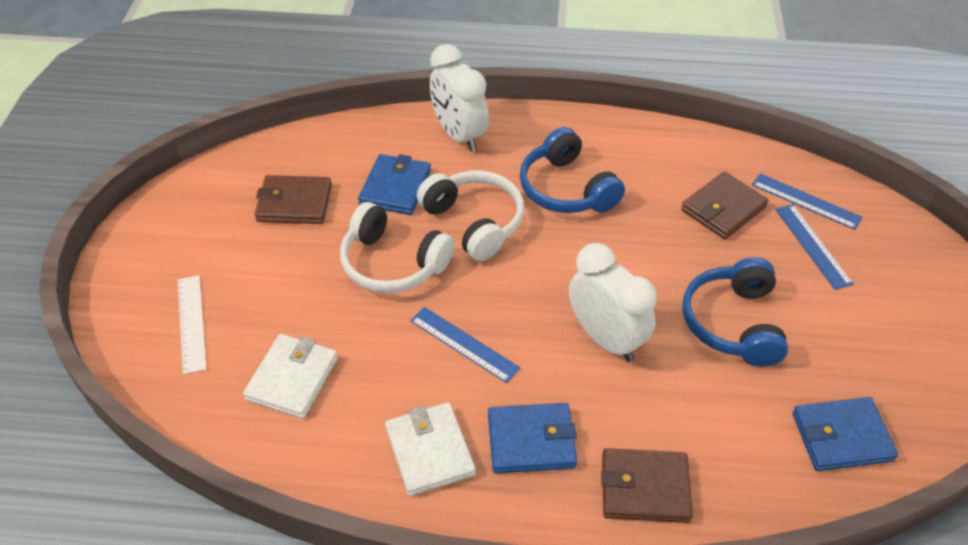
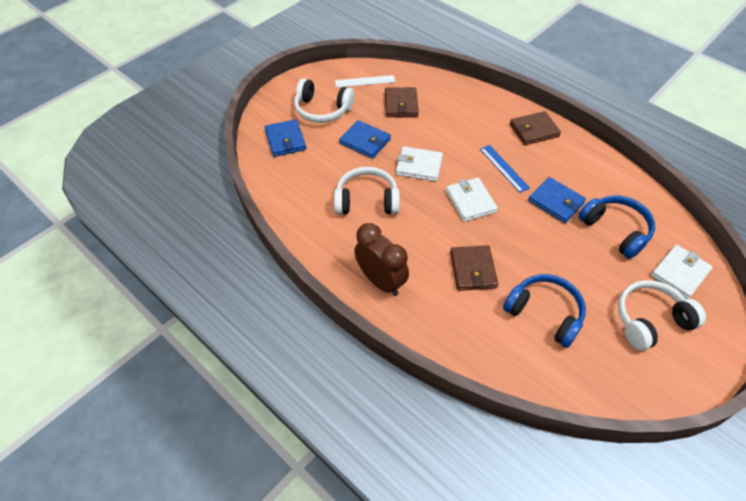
blue ruler: 3 -> 1
brown clock: 0 -> 1
white clock: 2 -> 0
white headphones: 2 -> 3
white wallet: 2 -> 3

